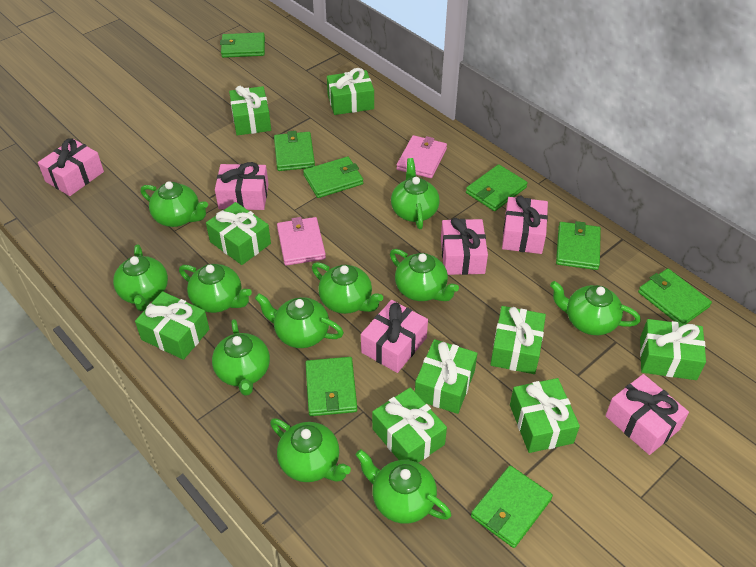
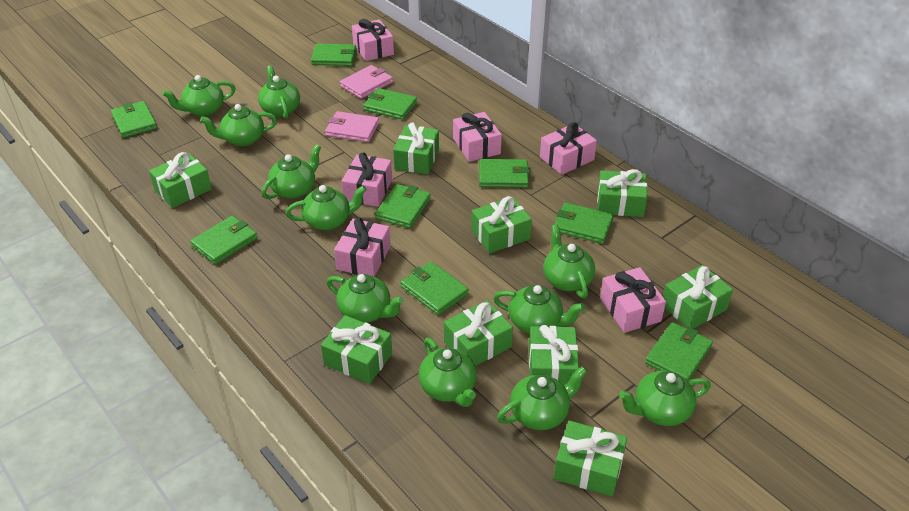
green wallet: 8 -> 9

